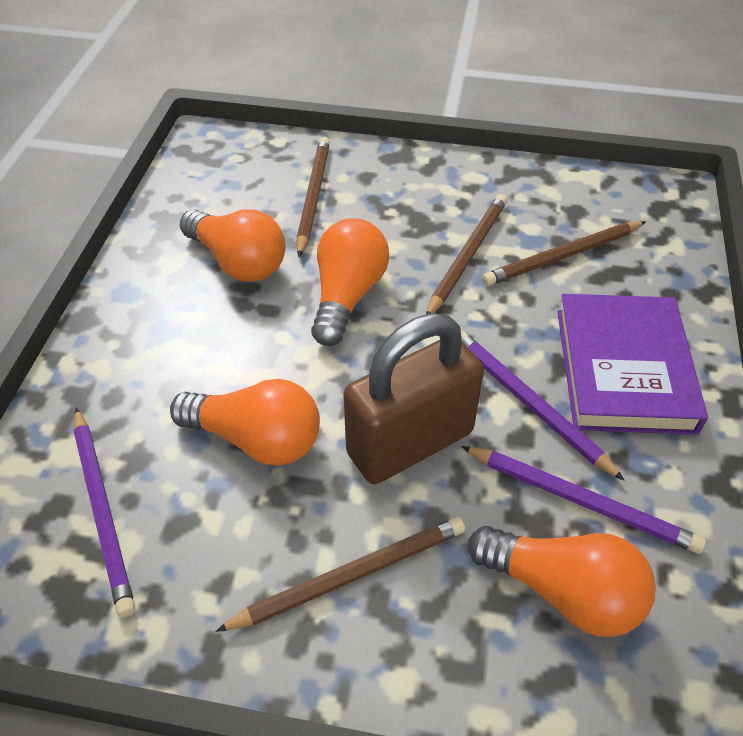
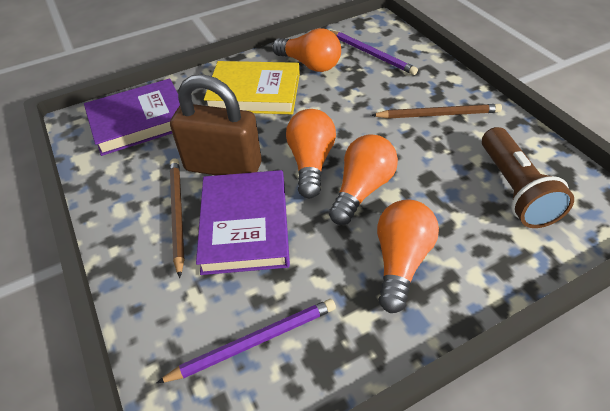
brown flashlight: 0 -> 1
brown pencil: 4 -> 2
purple book: 1 -> 2
purple pencil: 3 -> 2
yellow book: 0 -> 1

